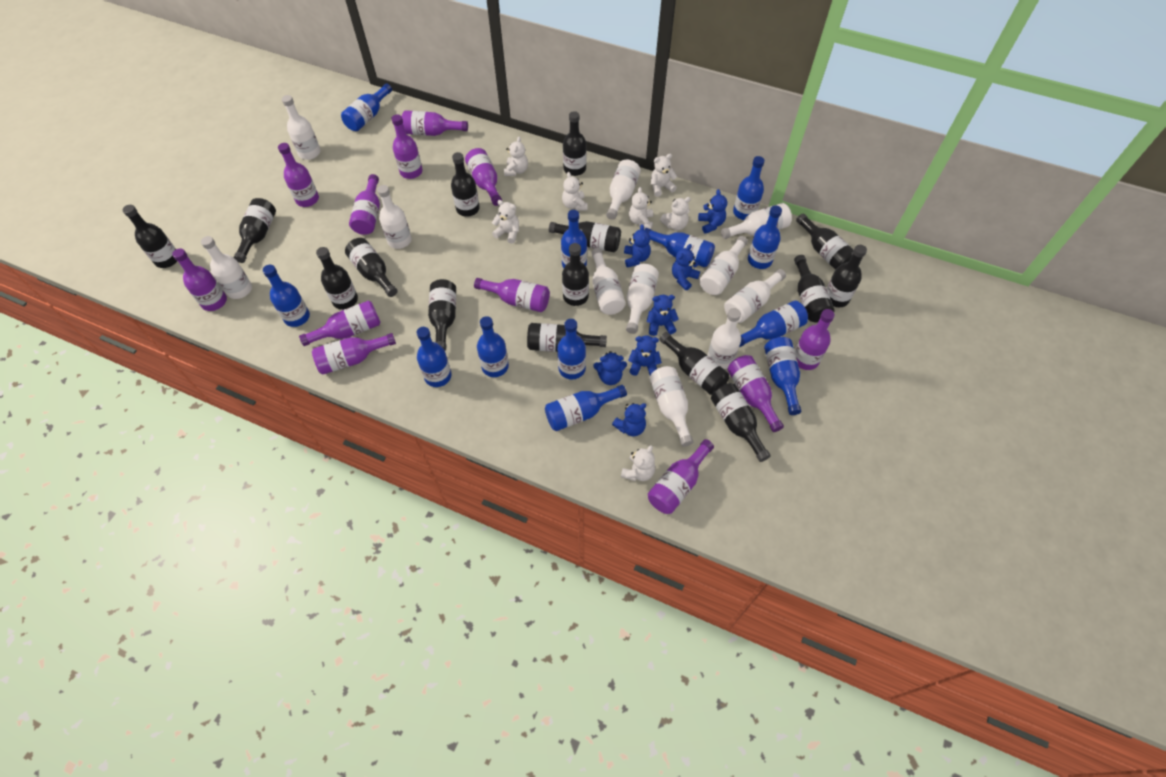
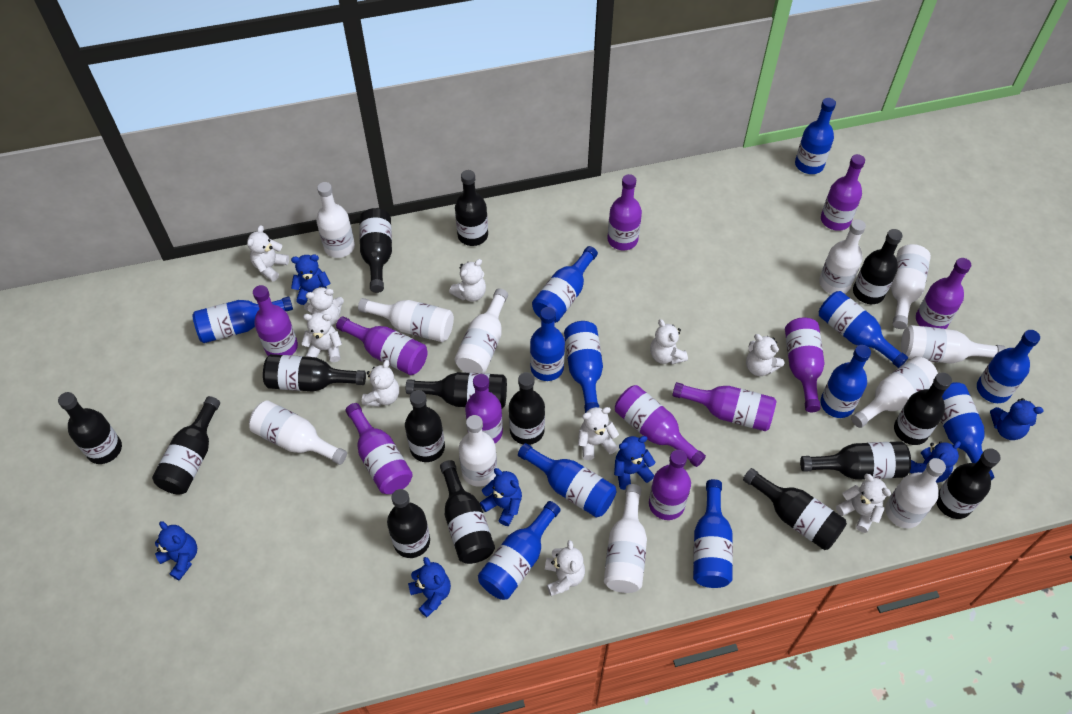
purple bottle: 12 -> 11
white teddy bear: 7 -> 10

